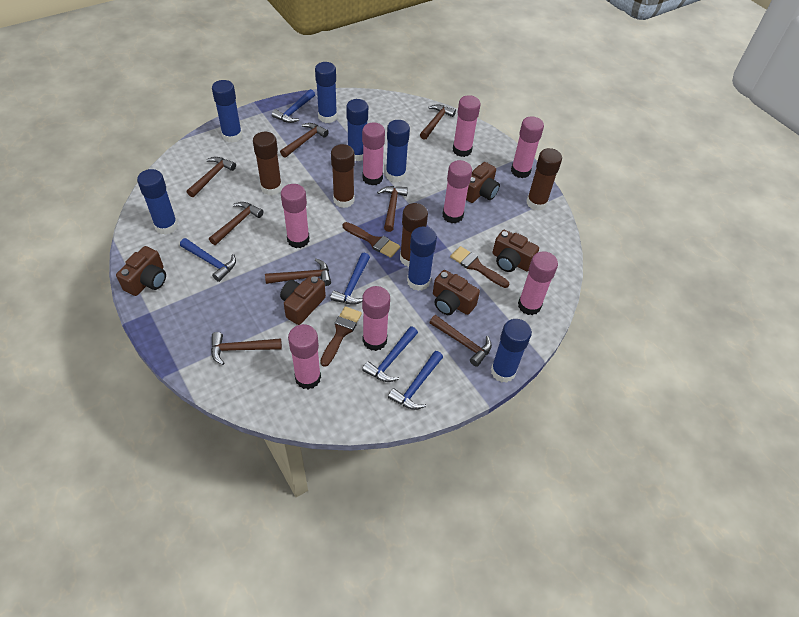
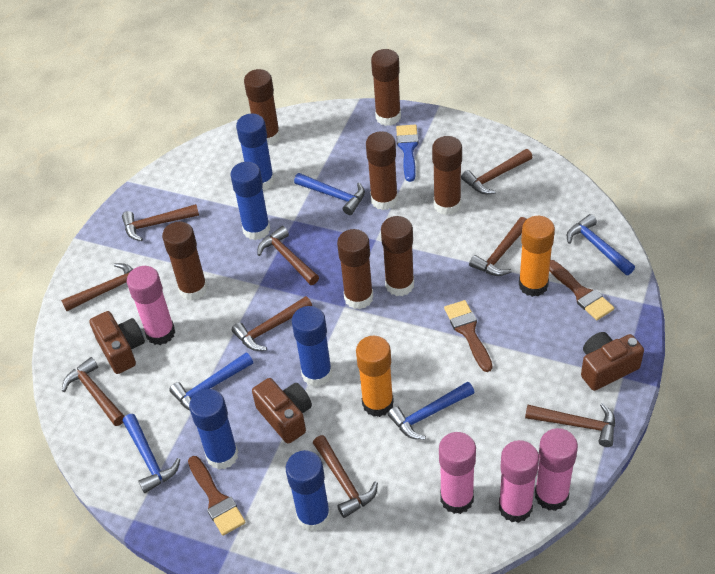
blue brush: 0 -> 1
blue glue stick: 7 -> 5
brown camera: 5 -> 3
brown glue stick: 4 -> 7
brown hammer: 8 -> 9
orange glue stick: 0 -> 2
pink glue stick: 8 -> 4

